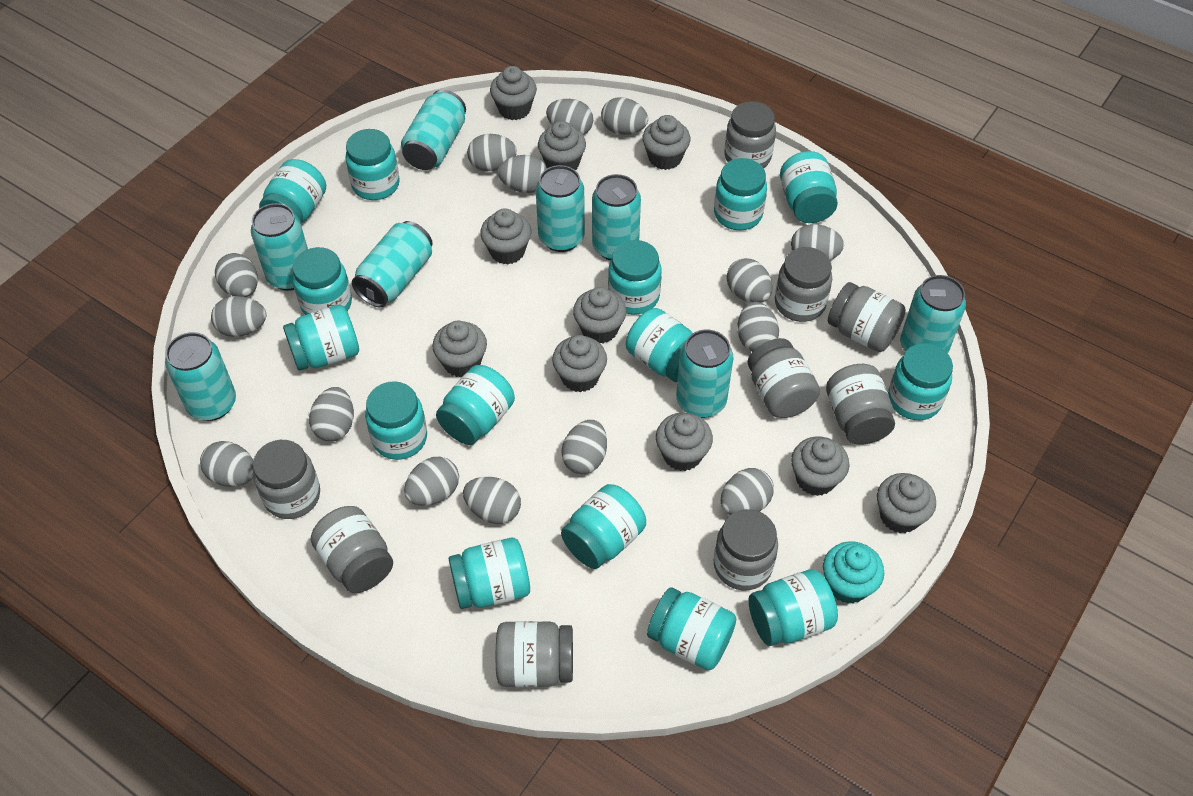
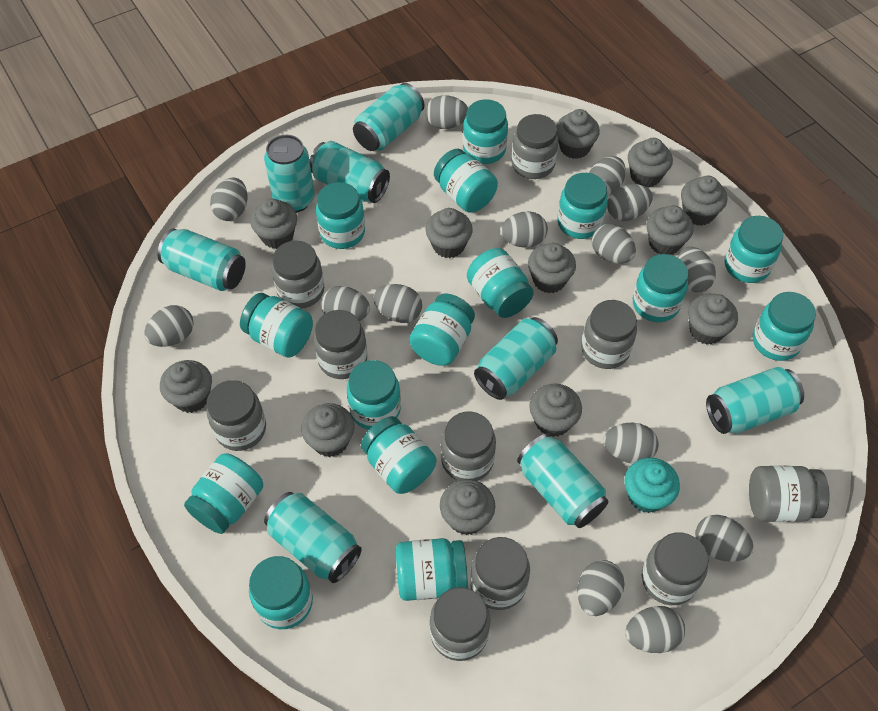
grey cupcake: 10 -> 12
grey egg: 15 -> 14
grey jar: 9 -> 10

